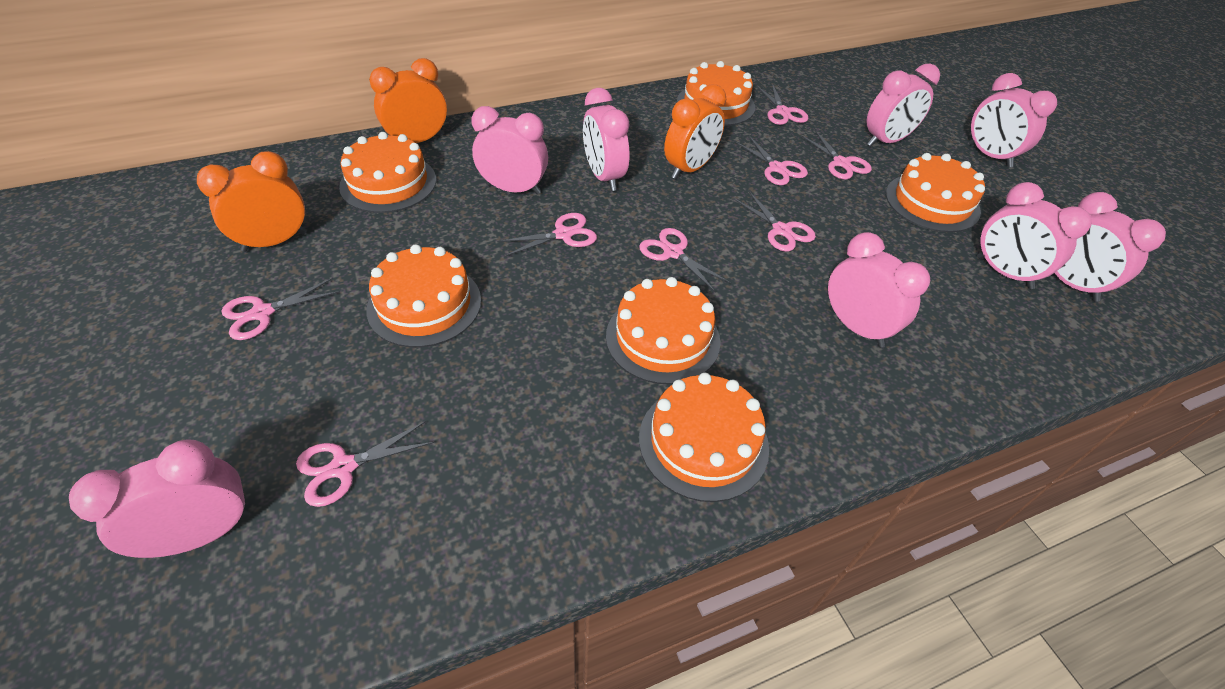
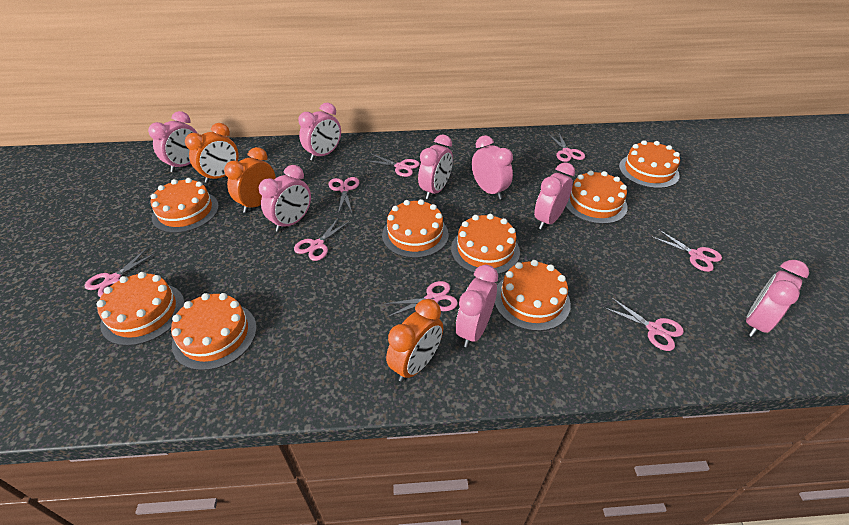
orange cake: 6 -> 8

